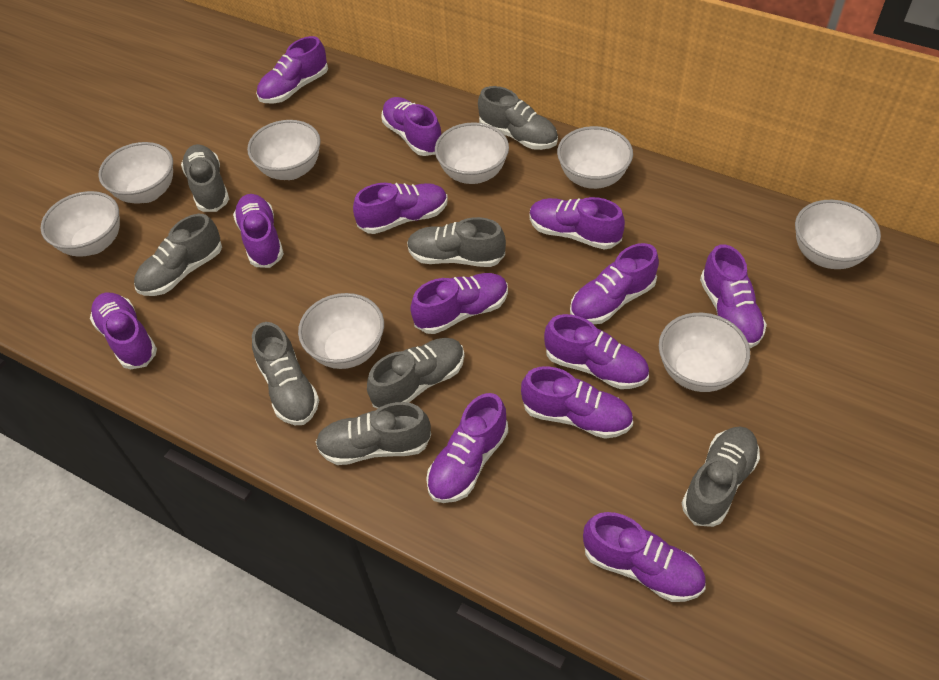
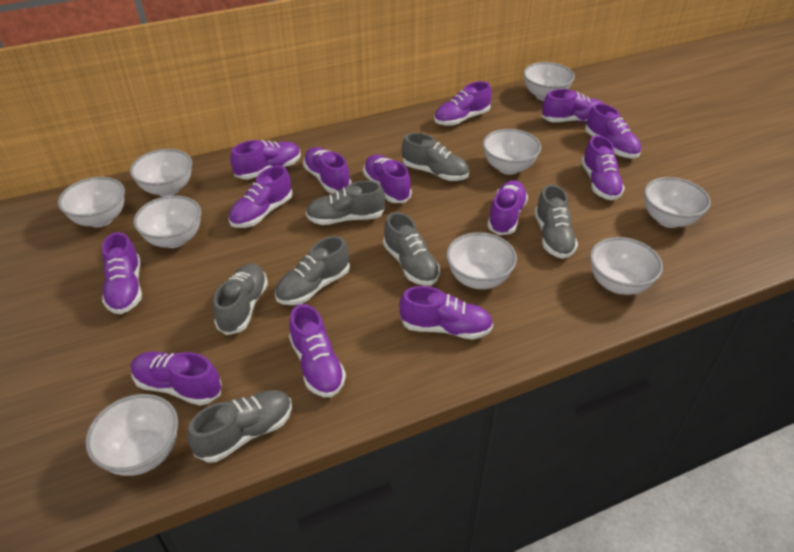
grey shoe: 8 -> 7
white bowl: 8 -> 9

